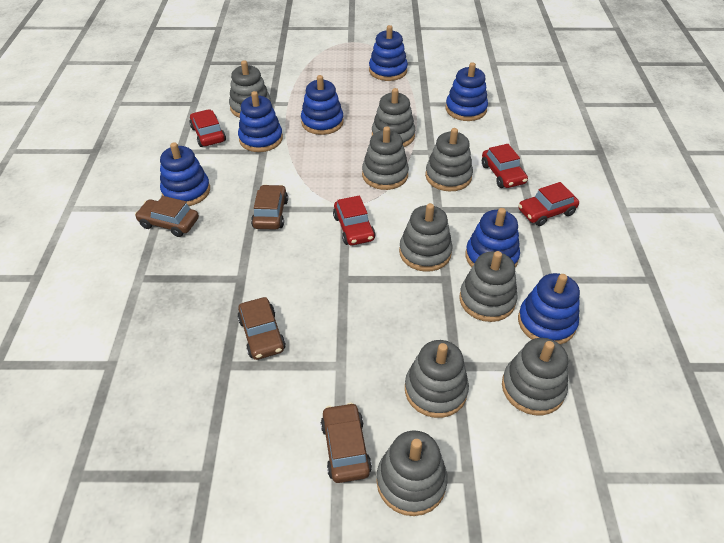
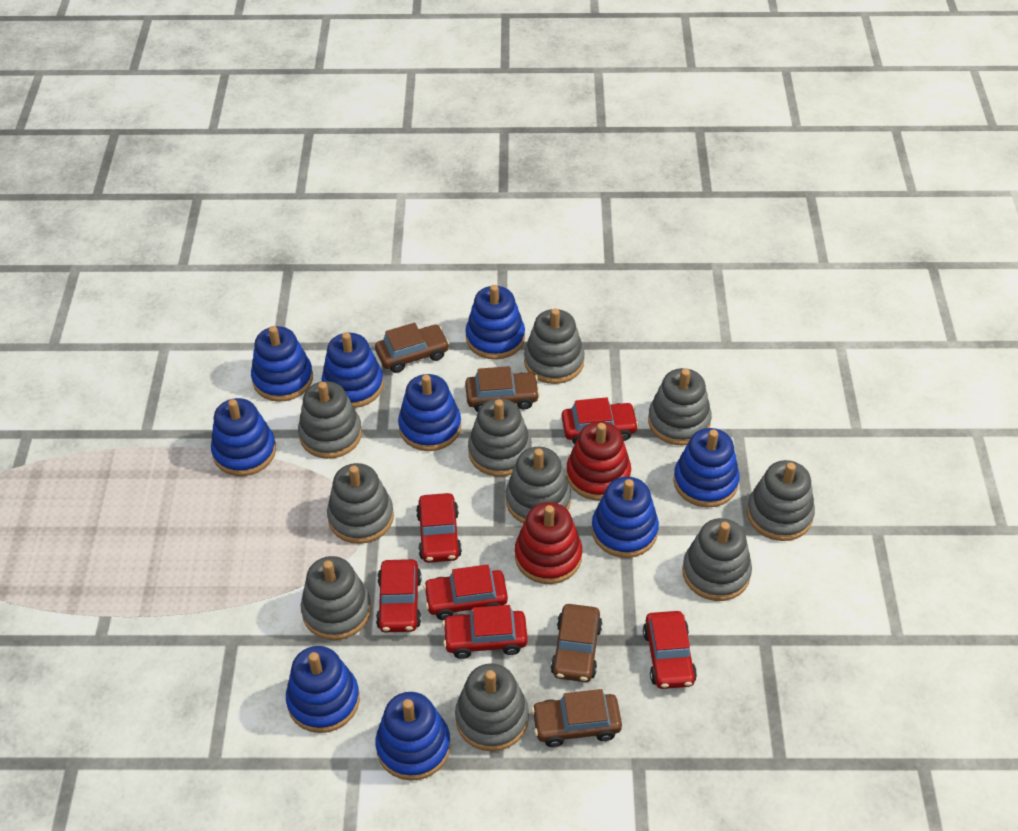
blue stacking toy: 7 -> 9
grey stacking toy: 9 -> 10
red car: 4 -> 6
red stacking toy: 0 -> 2

